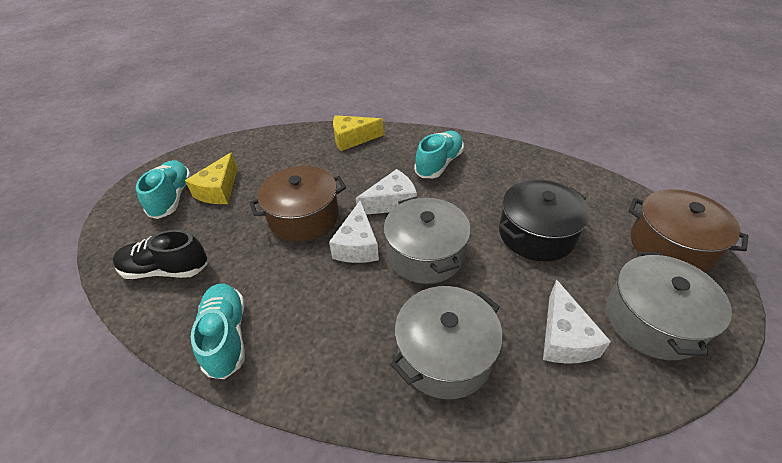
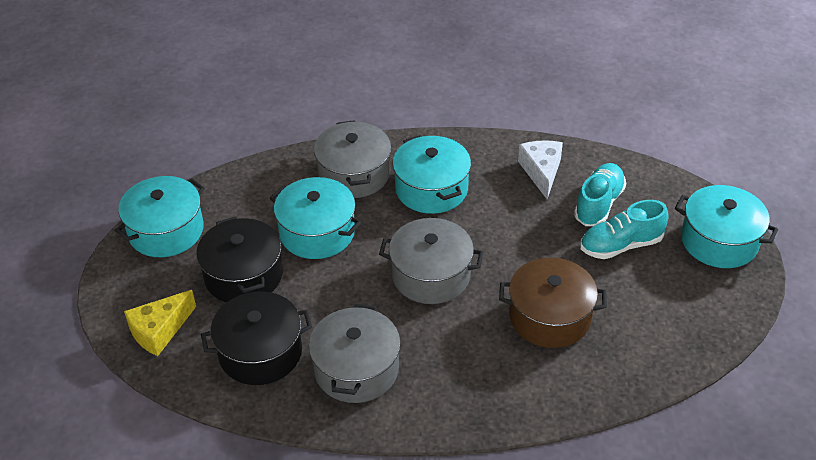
black pot: 1 -> 2
black shoe: 1 -> 0
brown pot: 2 -> 1
turquoise pot: 0 -> 4
turquoise shoe: 3 -> 2
white cheese: 3 -> 1
yellow cheese: 2 -> 1

